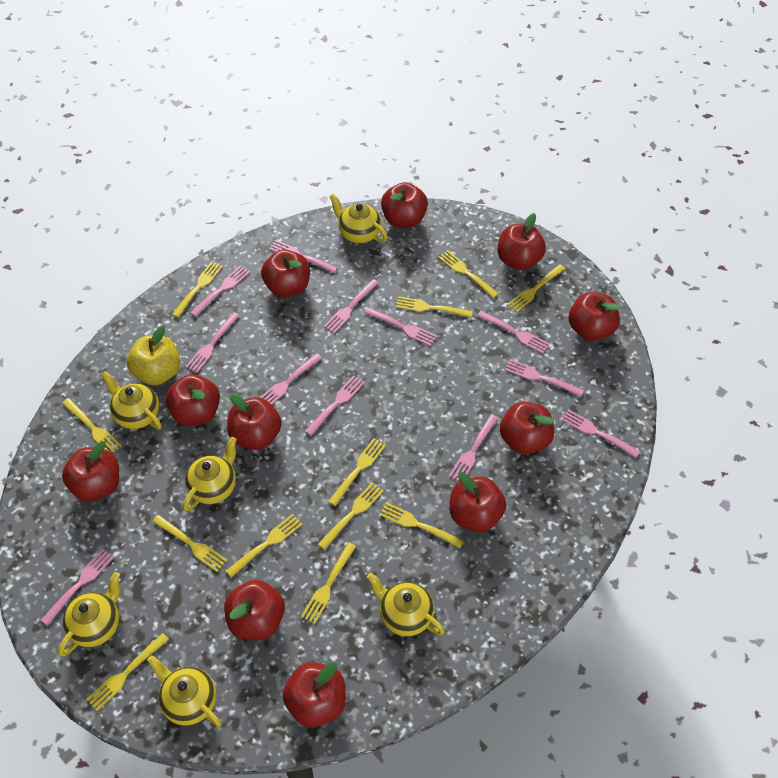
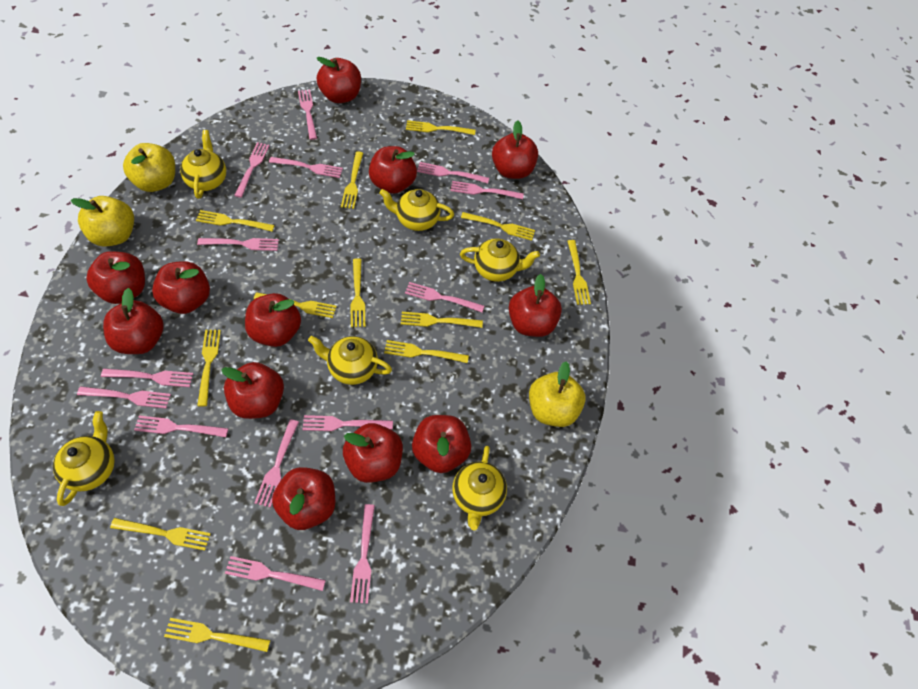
pink fork: 12 -> 14
red apple: 11 -> 12
yellow apple: 1 -> 3

